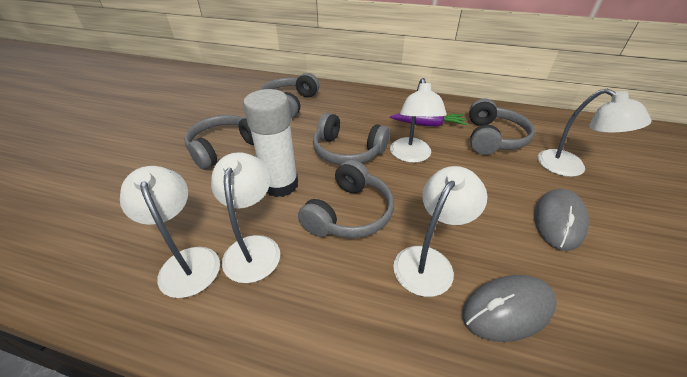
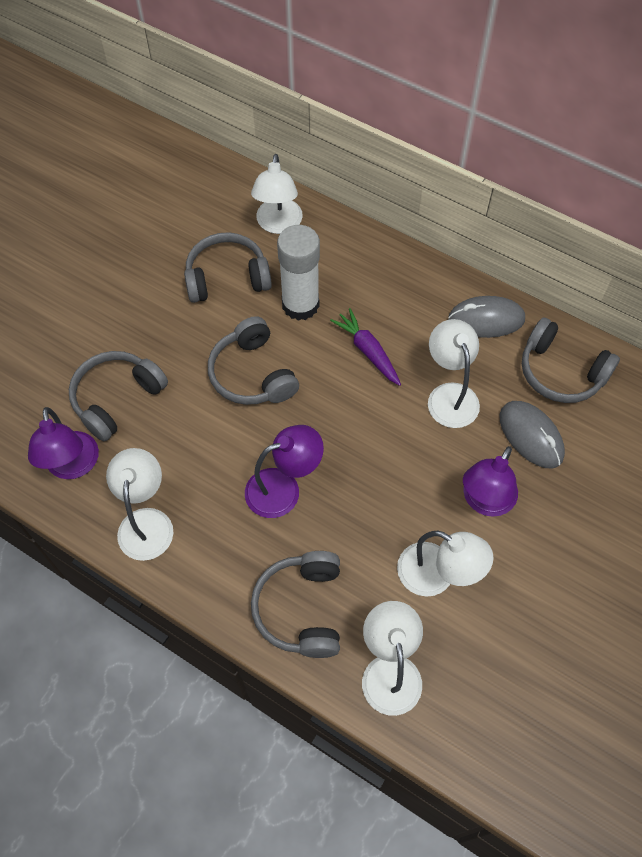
purple lamp: 0 -> 3

